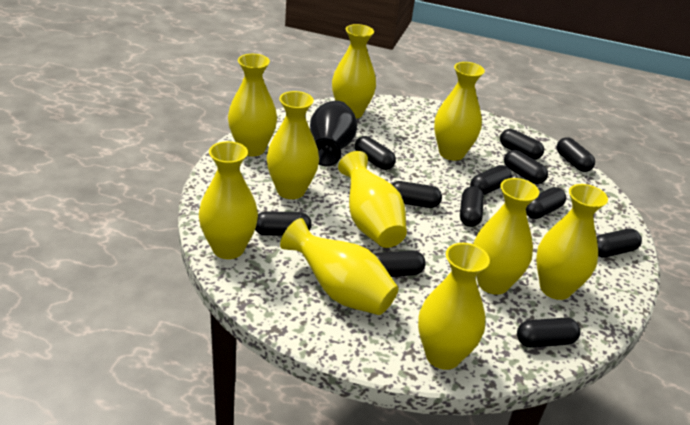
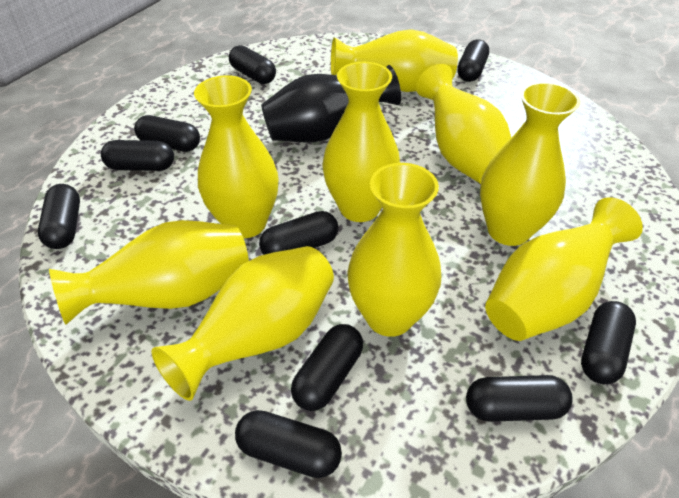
black capsule: 12 -> 10
yellow vase: 10 -> 9

